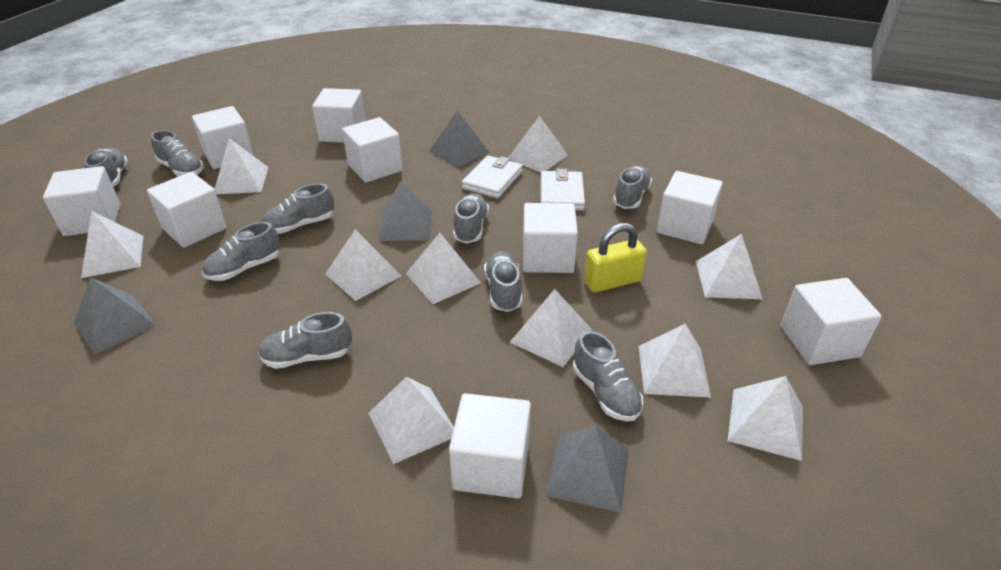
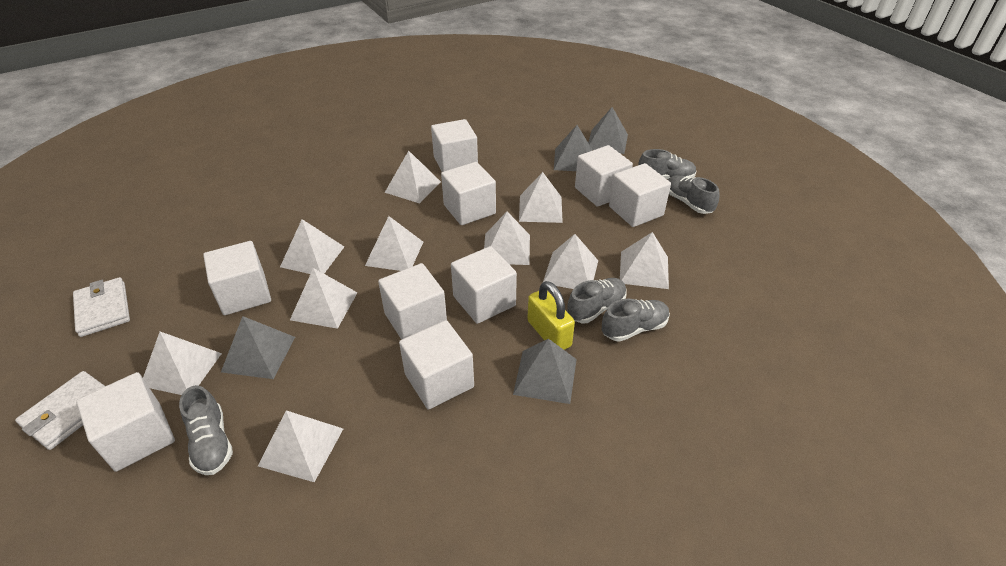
grey shoe: 9 -> 5

